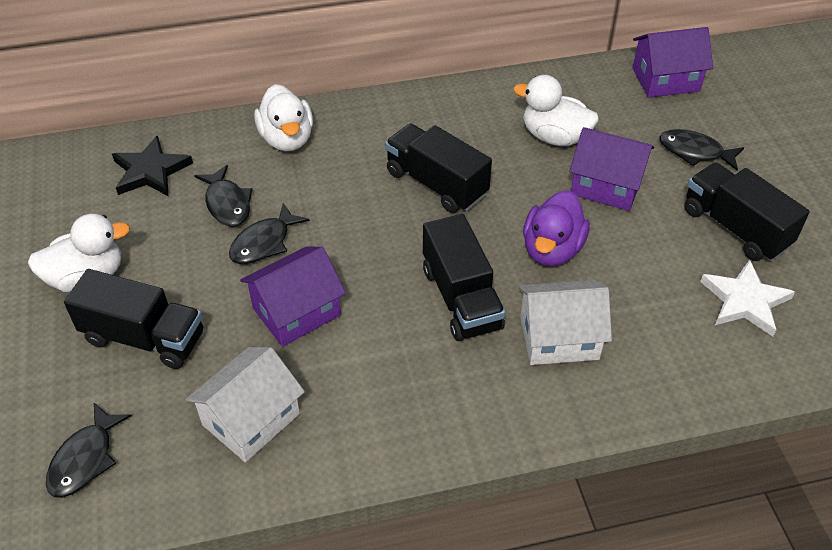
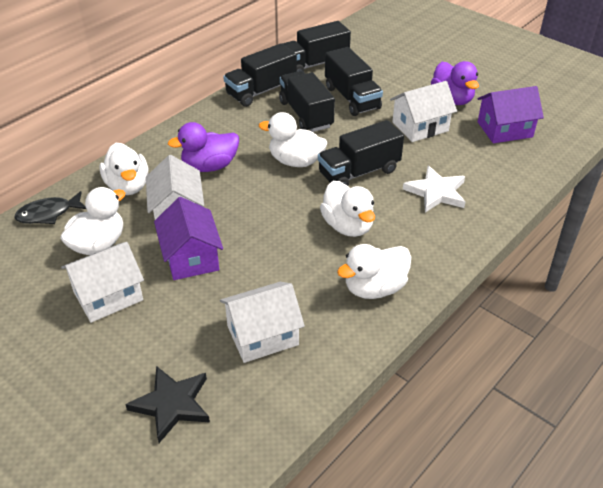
black fish: 4 -> 1
black truck: 4 -> 5
purple duck: 1 -> 2
purple house: 3 -> 2
white duck: 3 -> 5
white house: 2 -> 4

